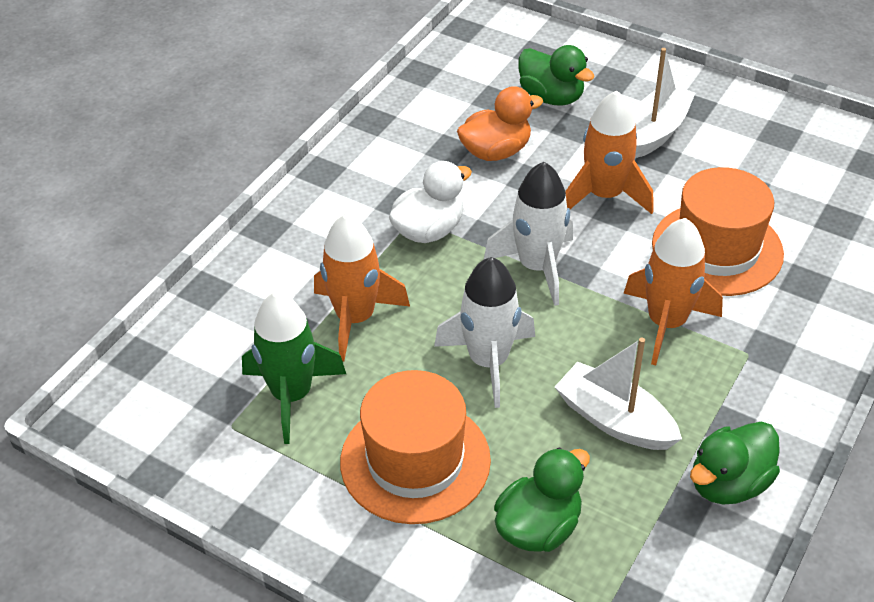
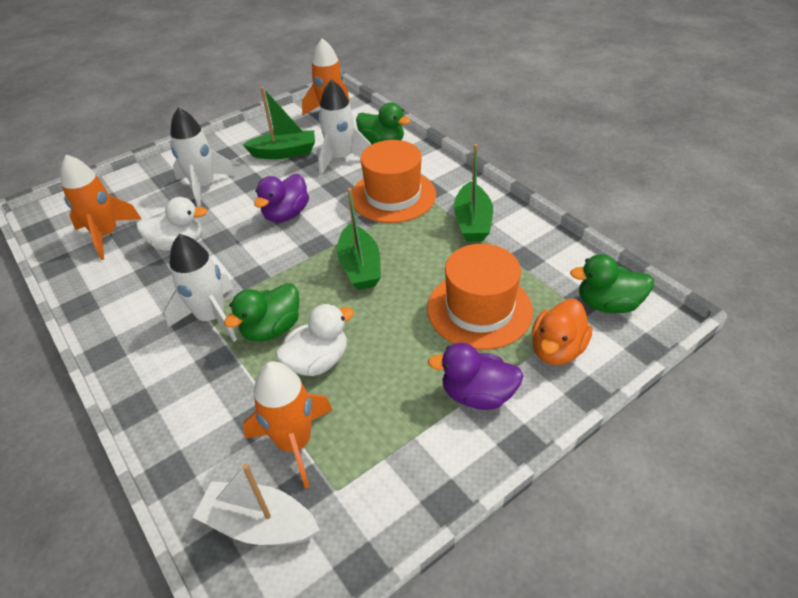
green boat: 0 -> 3
green rocket: 1 -> 0
purple duck: 0 -> 2
white boat: 2 -> 1
white duck: 1 -> 2
white rocket: 2 -> 3

